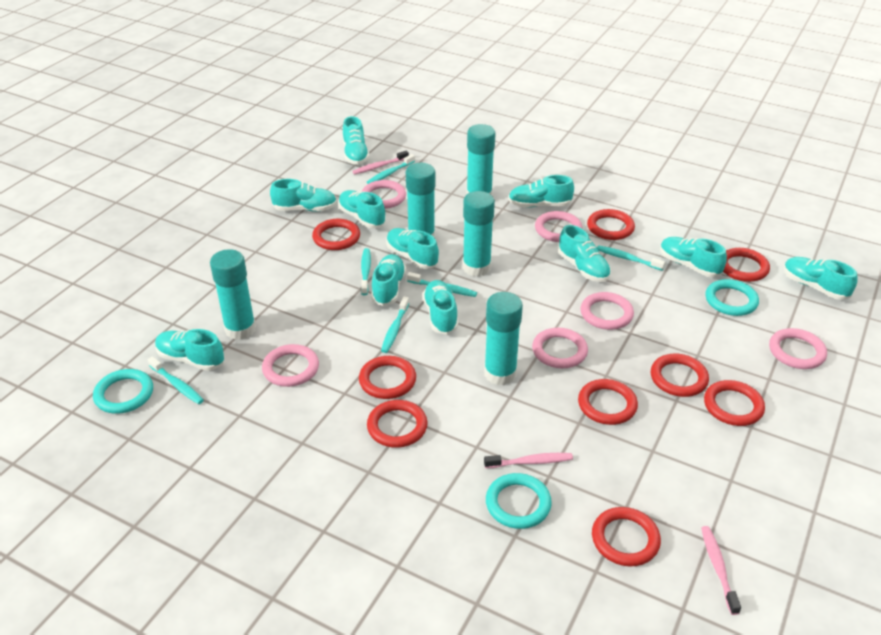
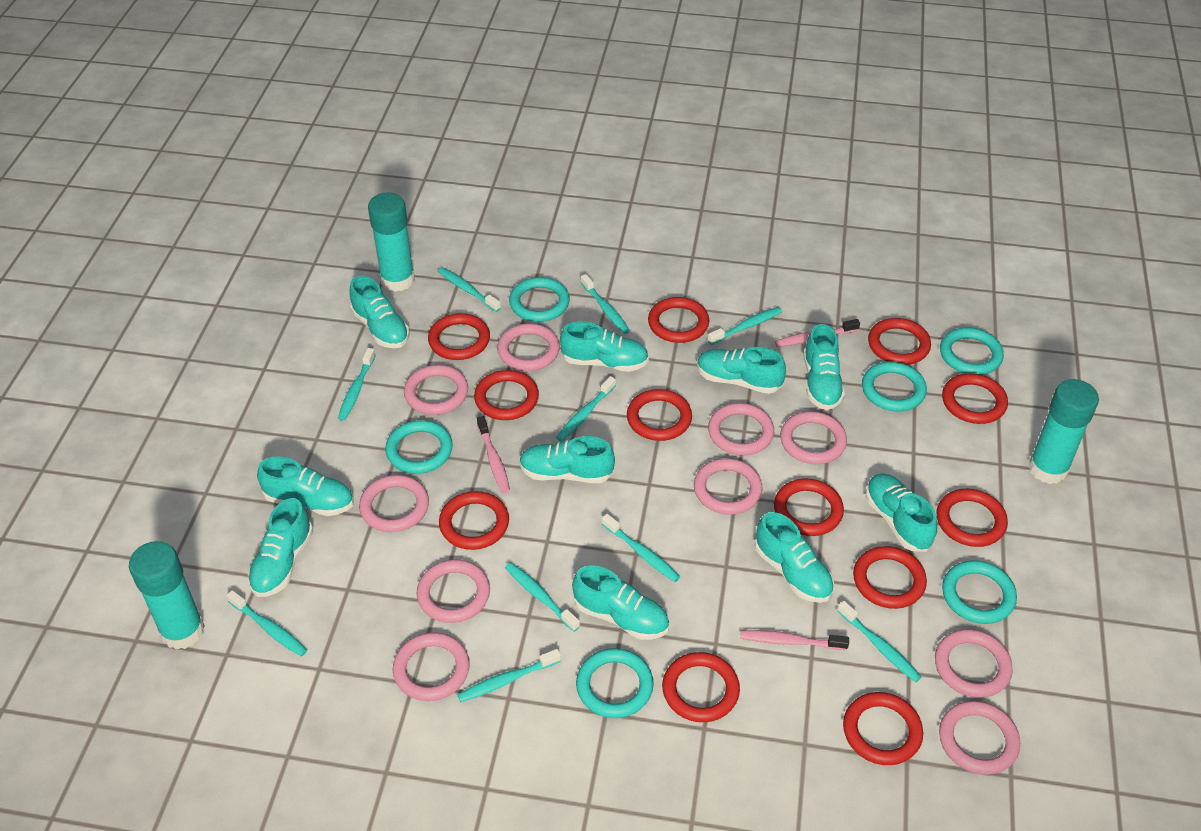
pink ring: 6 -> 10
red ring: 9 -> 12
turquoise glue stick: 5 -> 3
turquoise ring: 3 -> 6
turquoise shoe: 11 -> 10
turquoise toothbrush: 6 -> 10

